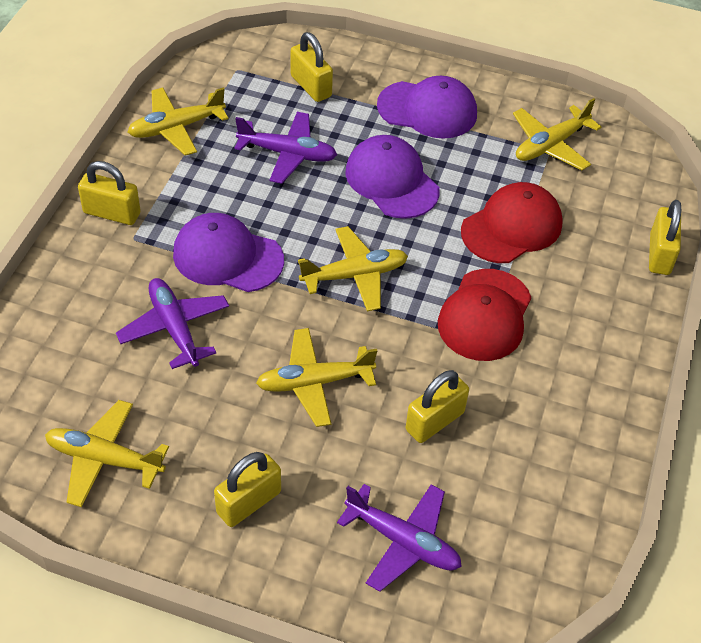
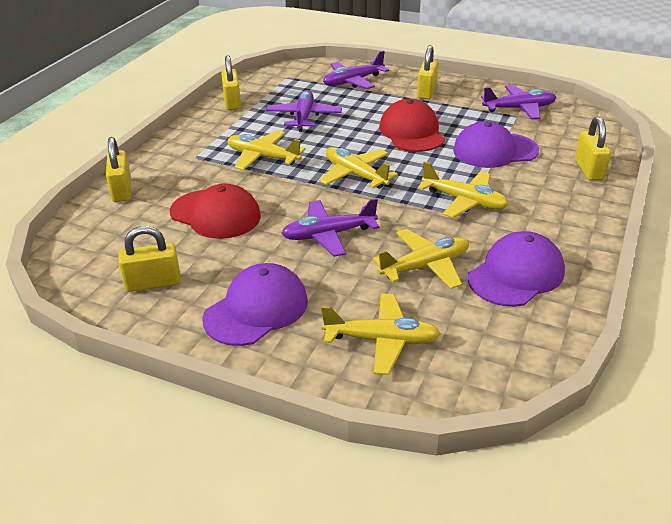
purple plane: 3 -> 4

